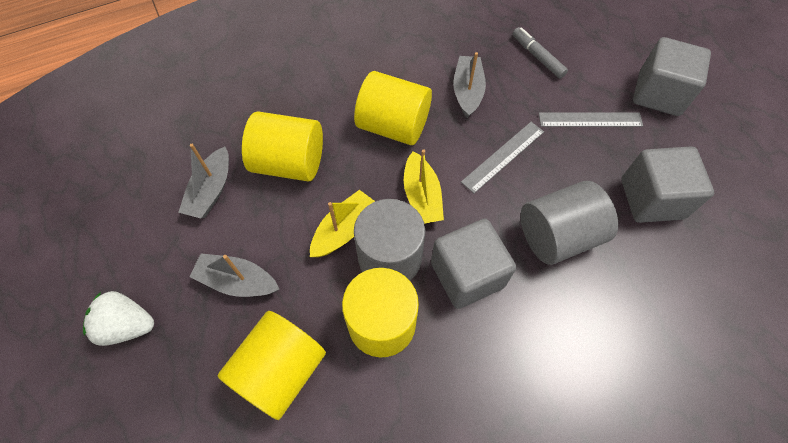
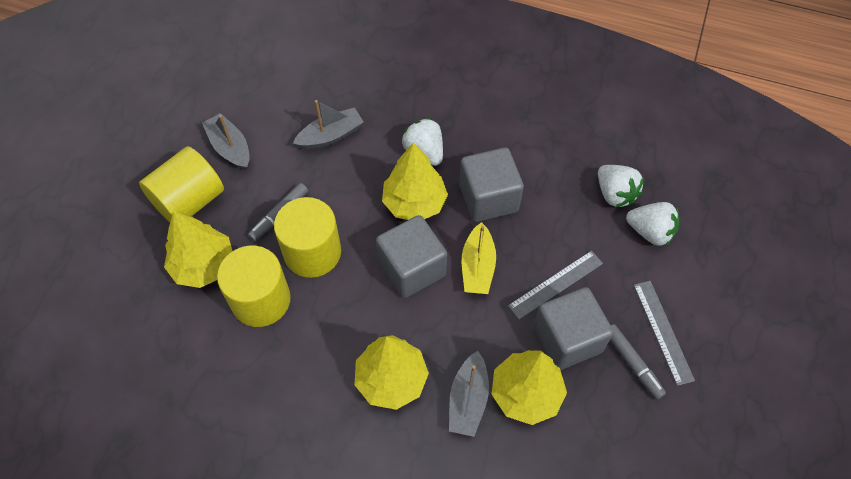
grey cylinder: 2 -> 0
grey marker: 1 -> 2
white strawberry: 1 -> 3
yellow boat: 2 -> 1
yellow cylinder: 4 -> 3
yellow tree: 0 -> 4

